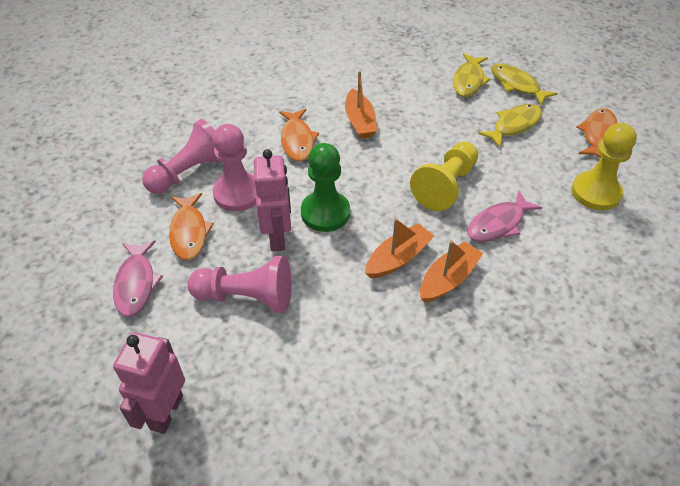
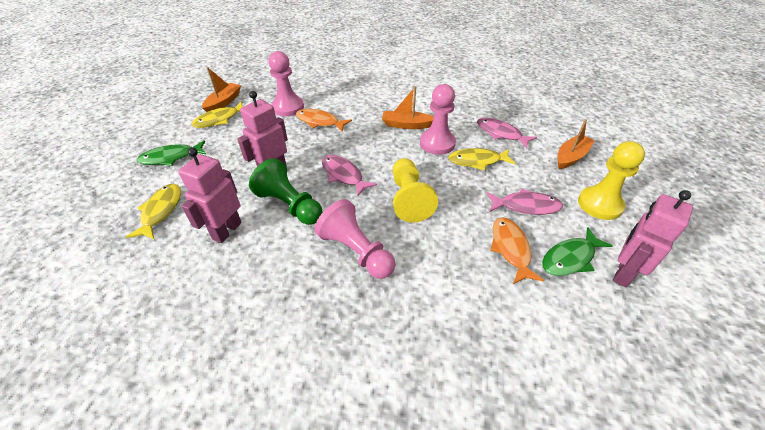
green fish: 0 -> 2
orange fish: 3 -> 2
pink fish: 2 -> 3
pink robot: 2 -> 3

